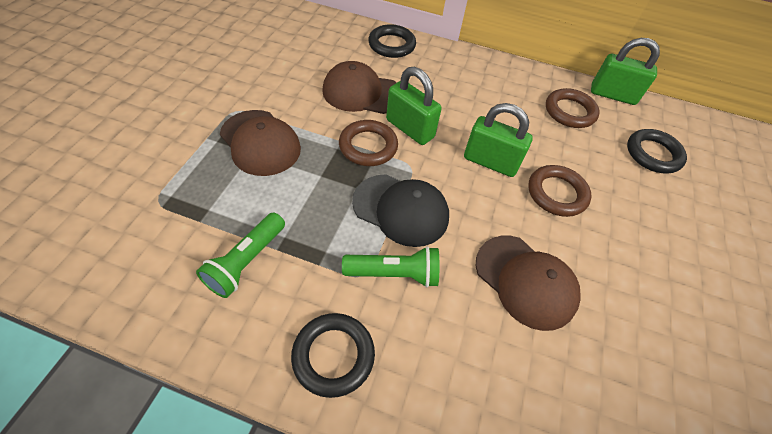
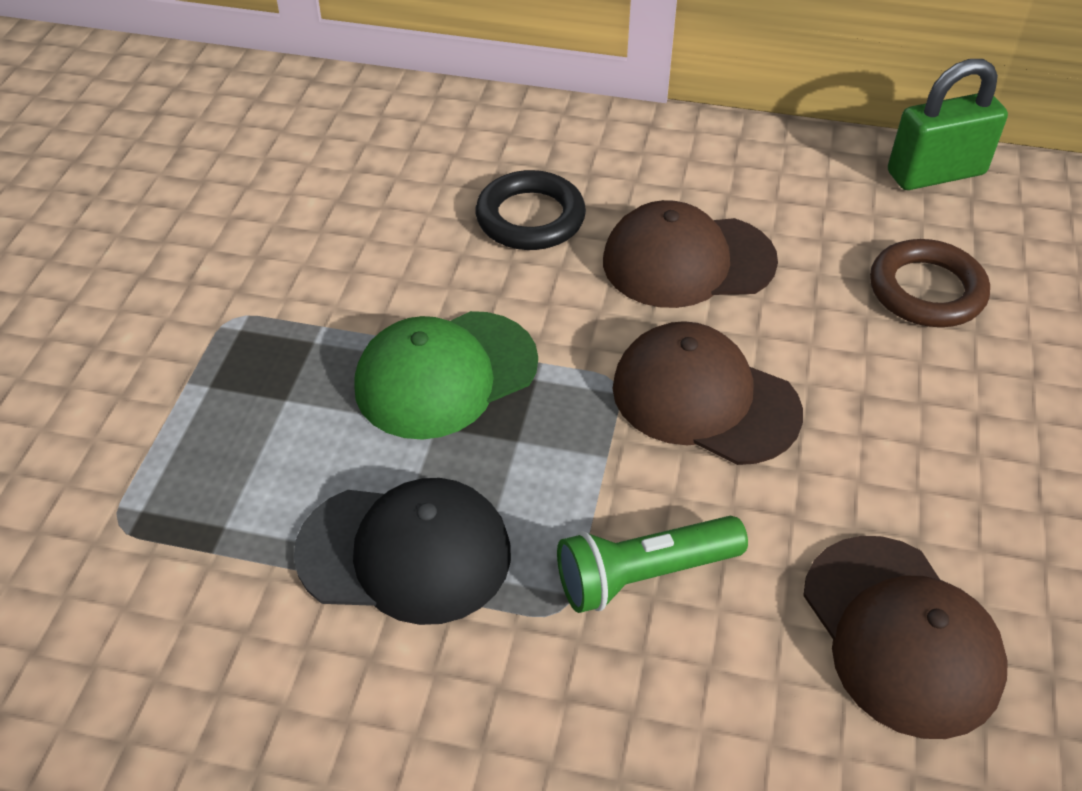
black ring: 3 -> 1
brown ring: 3 -> 1
green cap: 0 -> 1
green flashlight: 2 -> 1
green padlock: 3 -> 1

